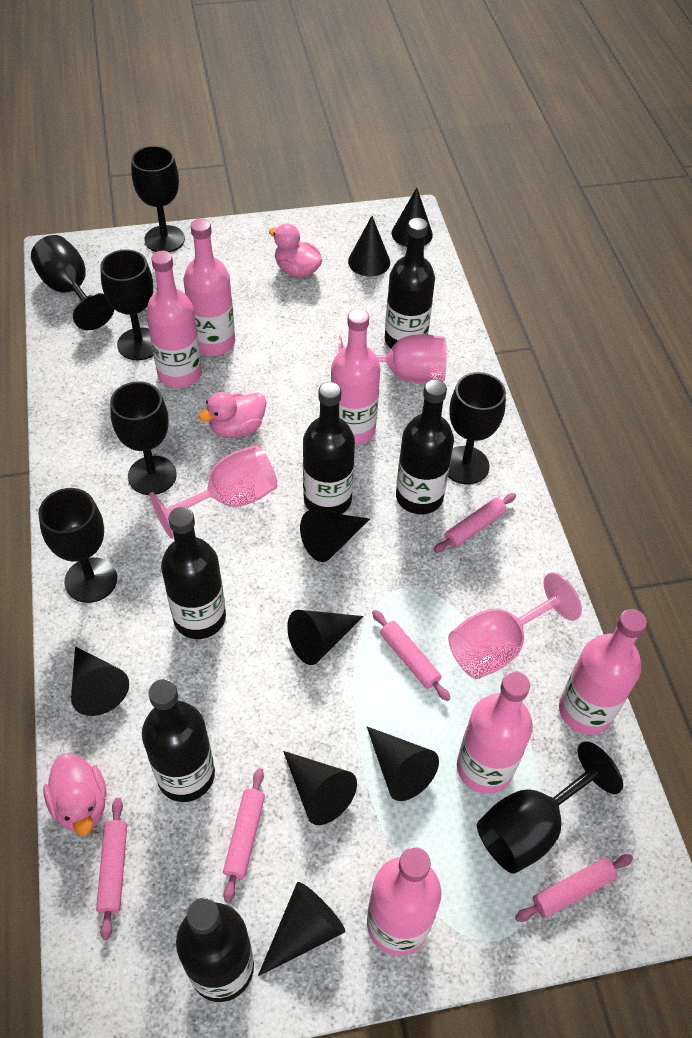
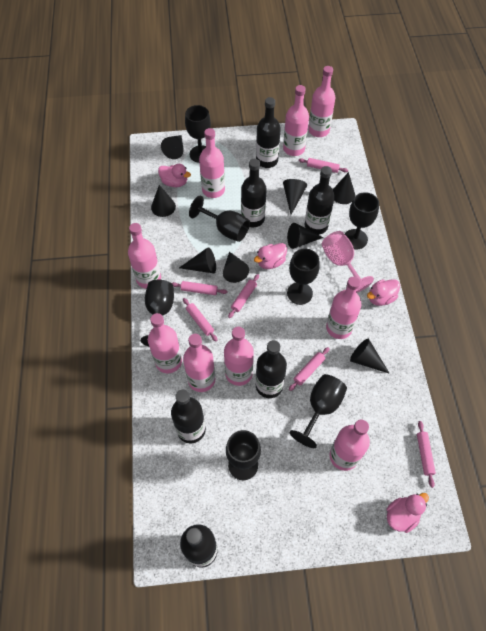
pink bottle: 6 -> 9
pink duck: 3 -> 4
pink goblet: 3 -> 1
pink rolling pin: 5 -> 6

